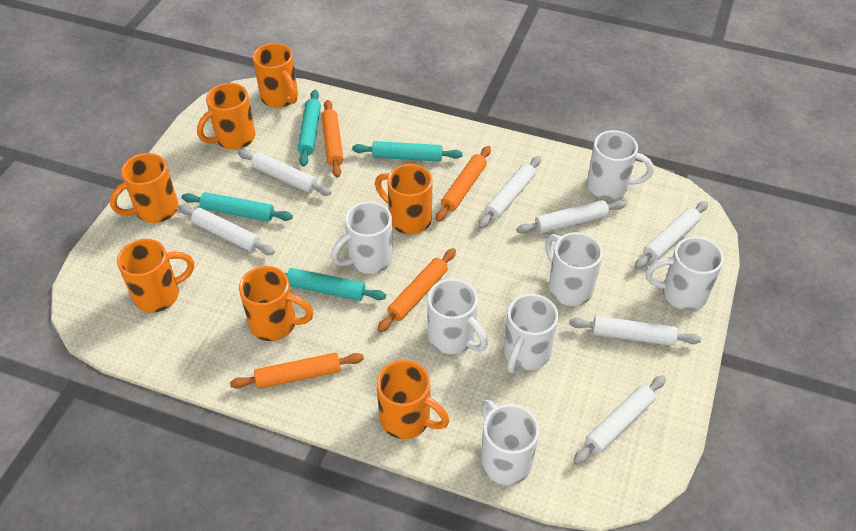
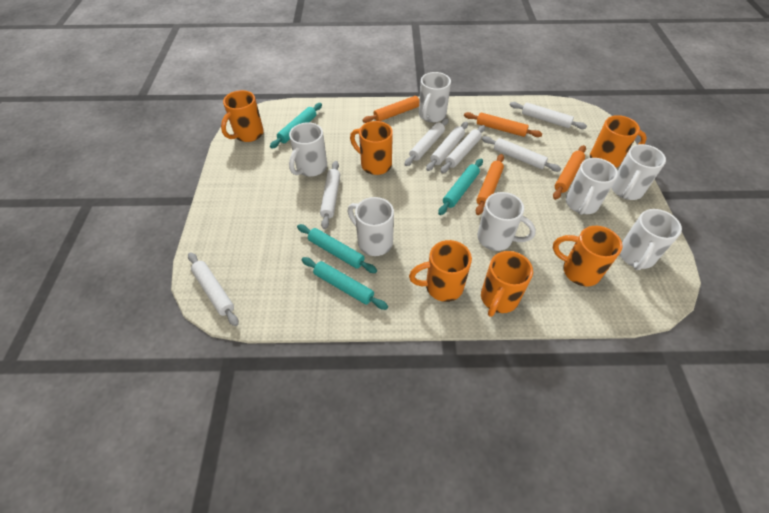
orange mug: 7 -> 6

